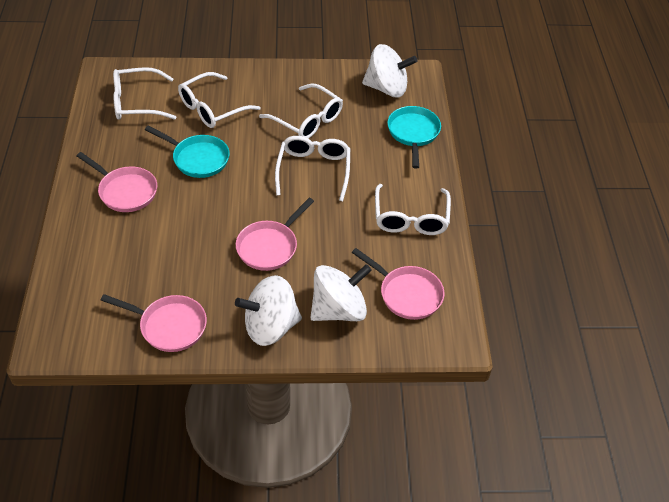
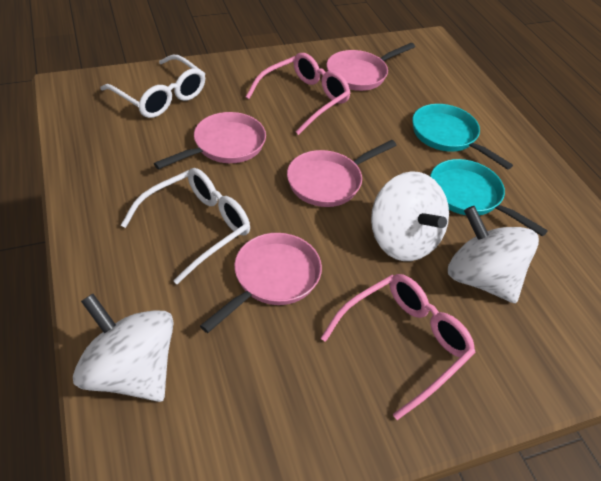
pink glasses: 0 -> 2
white glasses: 5 -> 2

